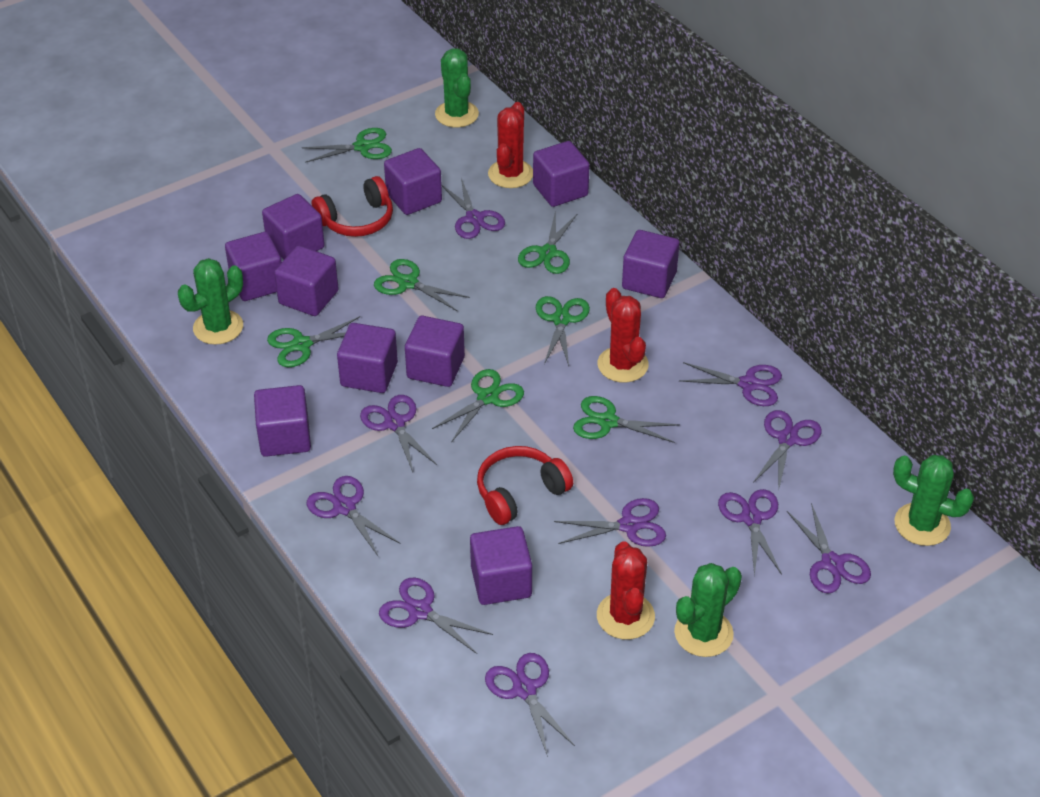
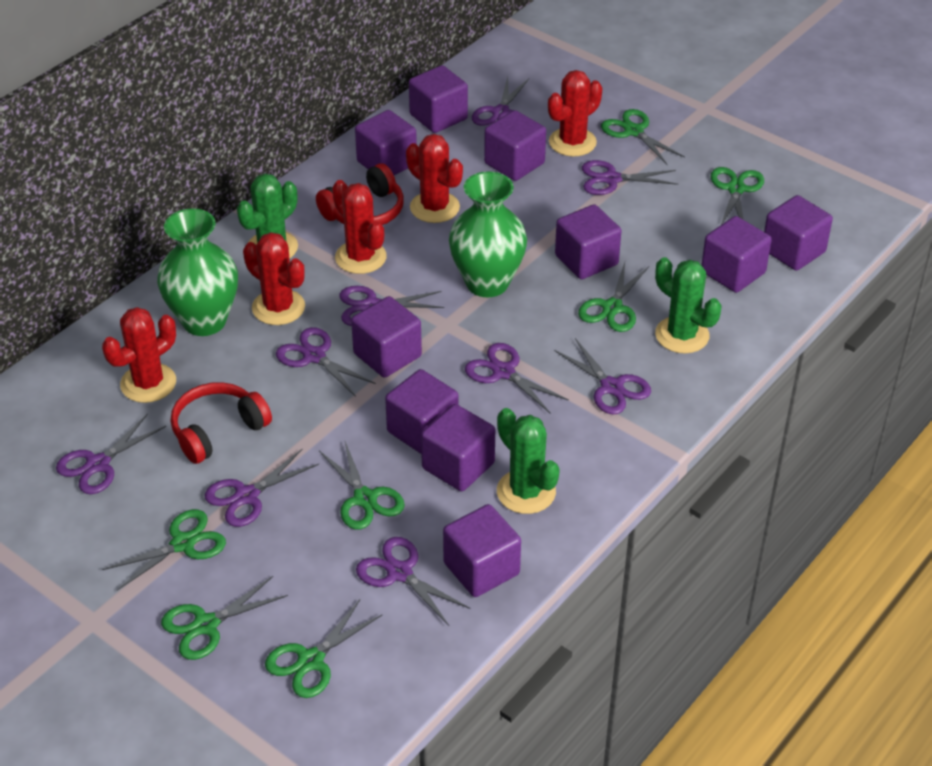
green cactus: 4 -> 3
green vase: 0 -> 2
purple scissors: 10 -> 9
red cactus: 3 -> 5

